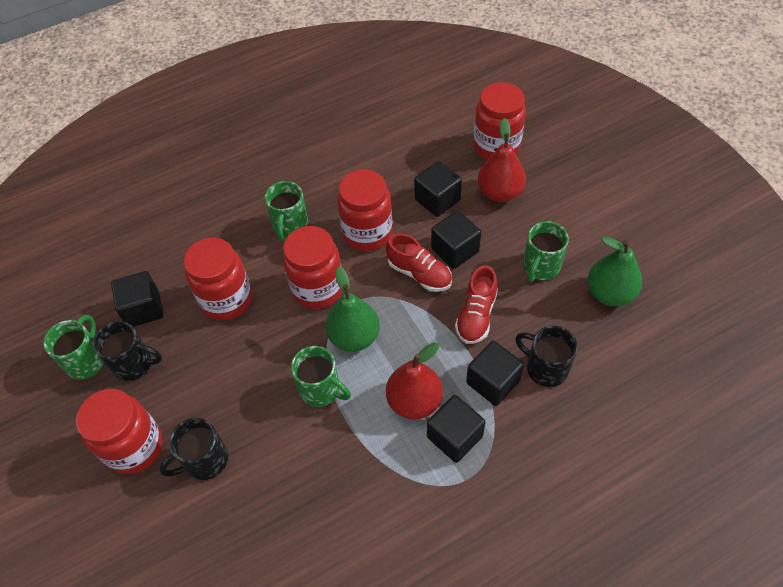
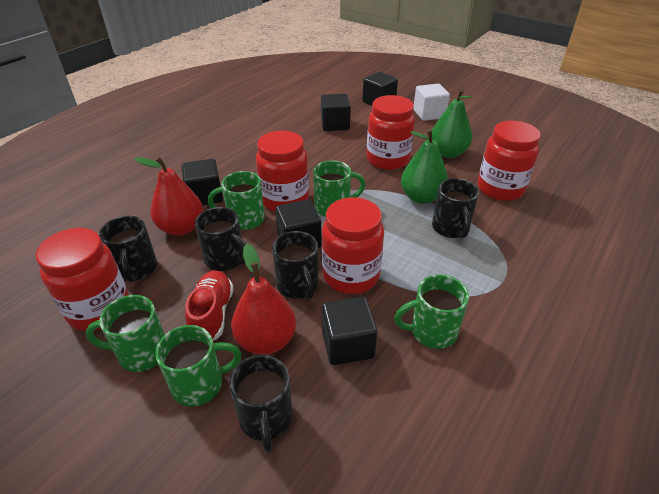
black mug: 3 -> 5
green mug: 4 -> 5
red shoe: 2 -> 1
white cube: 0 -> 1

